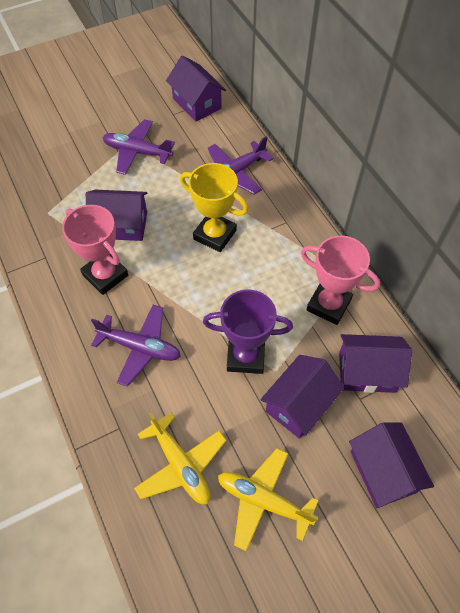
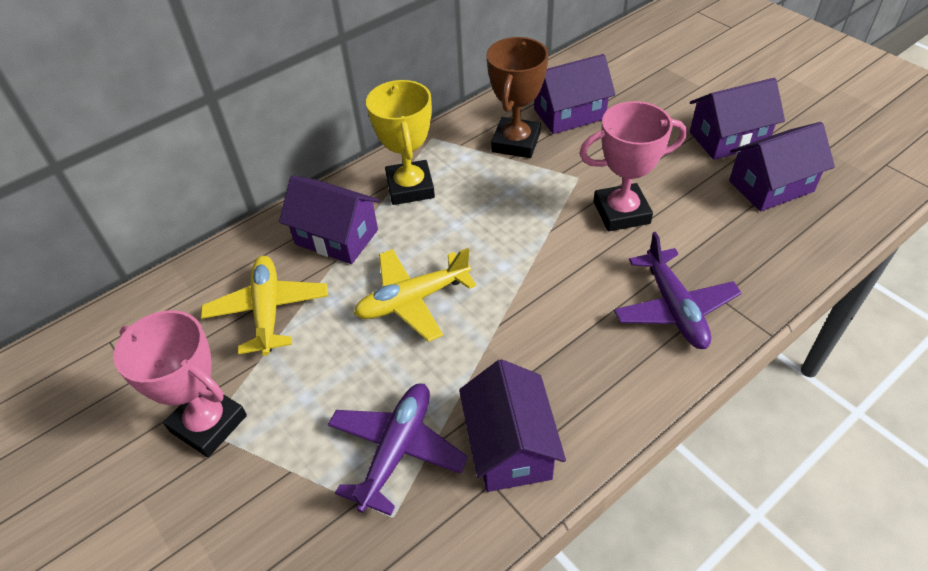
brown trophy: 0 -> 1
purple plane: 3 -> 2
purple trophy: 1 -> 0

